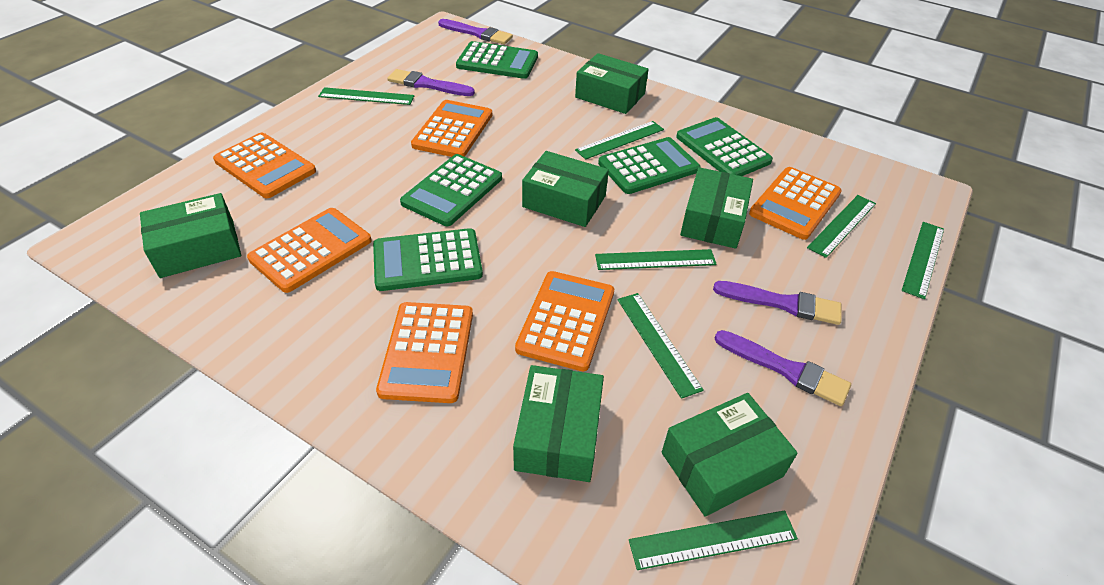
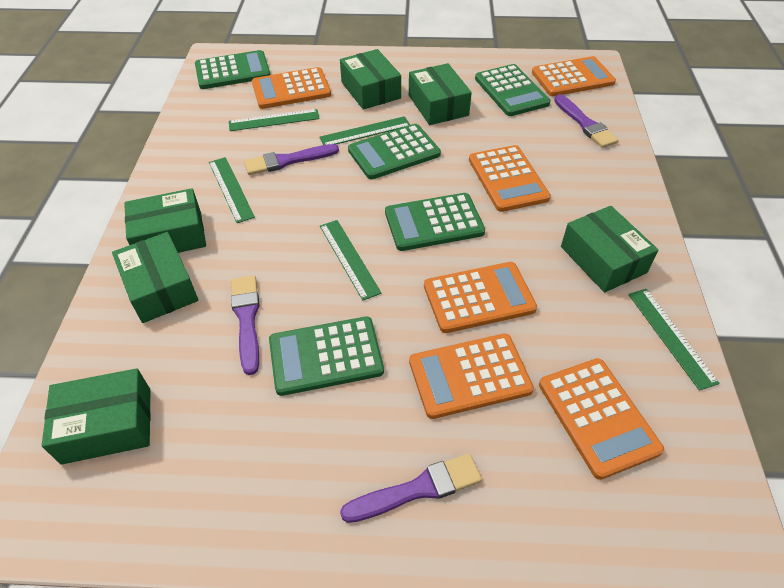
green ruler: 7 -> 5

